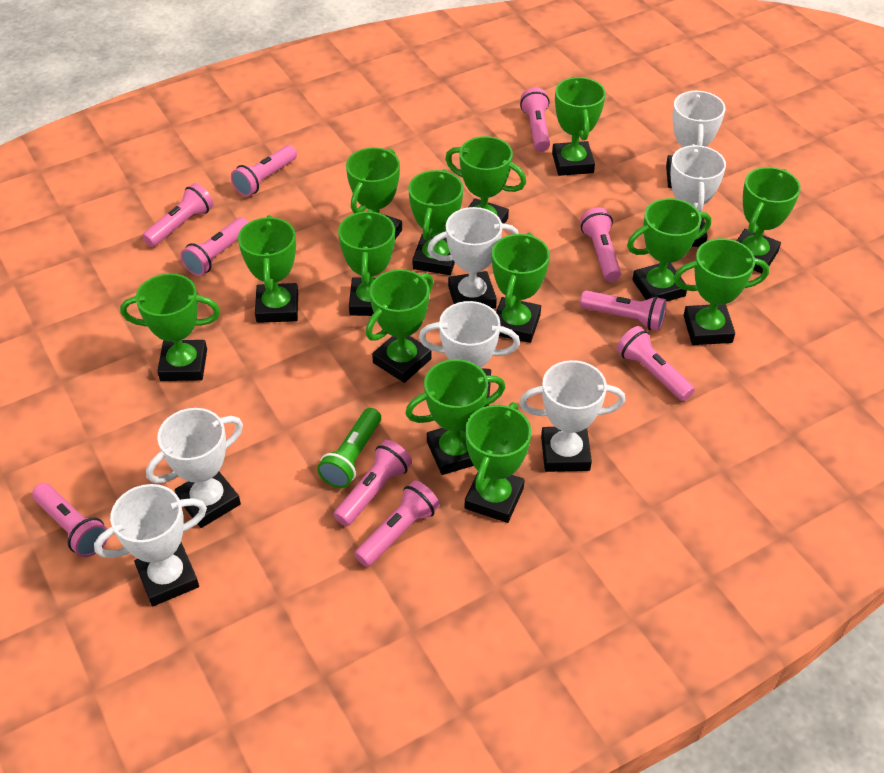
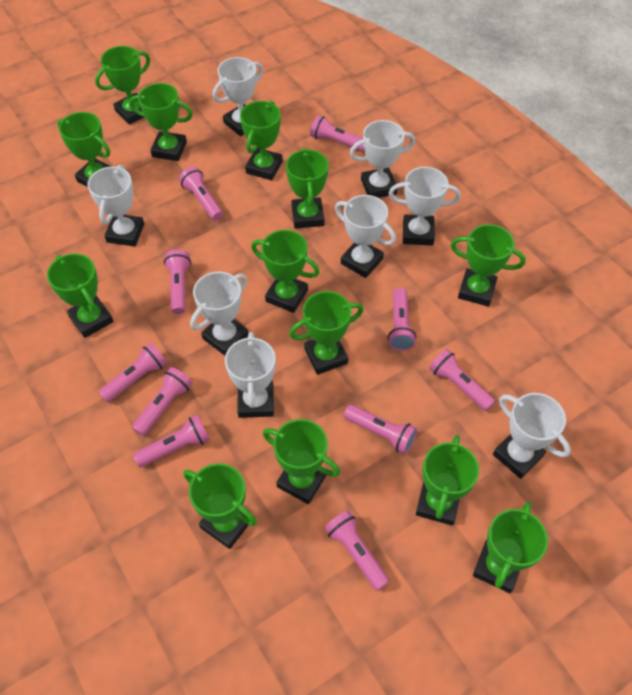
green flashlight: 1 -> 0
green trophy: 14 -> 13
white trophy: 7 -> 8

